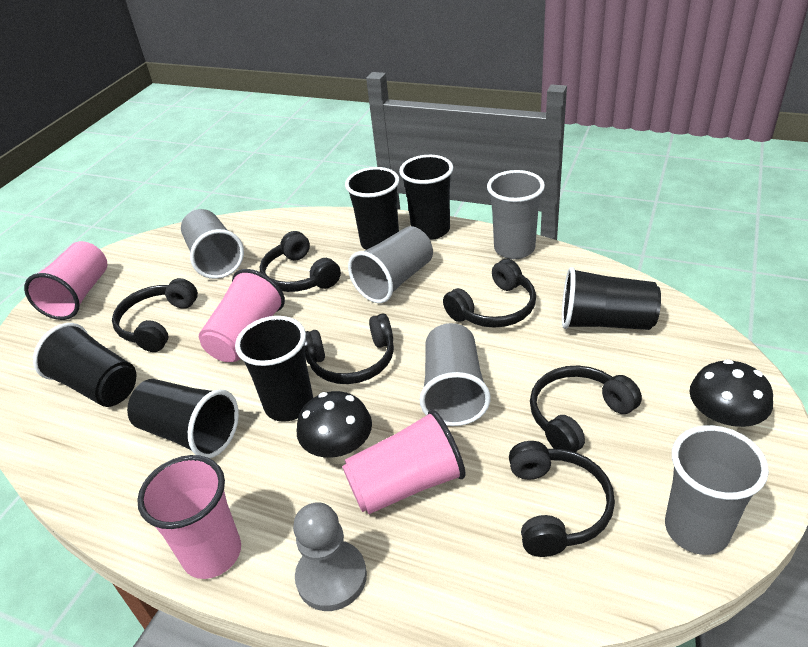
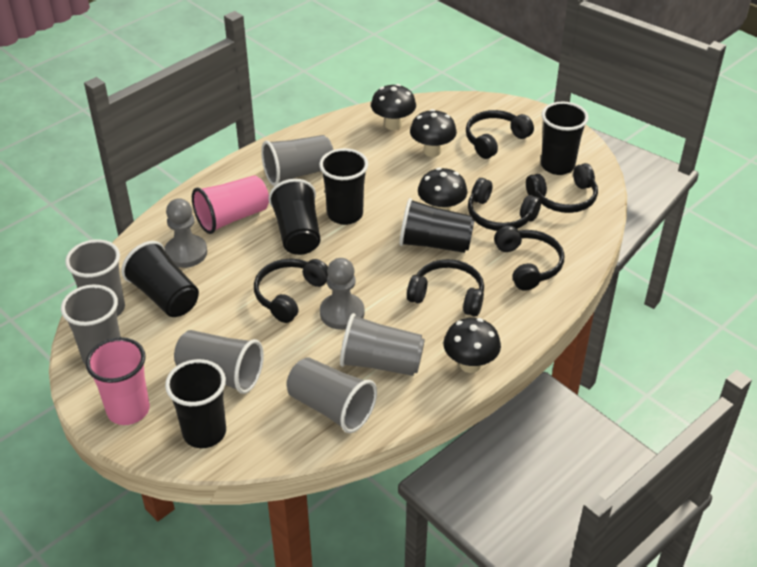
black mushroom: 2 -> 4
grey cup: 5 -> 6
grey pawn: 1 -> 2
pink cup: 4 -> 2

